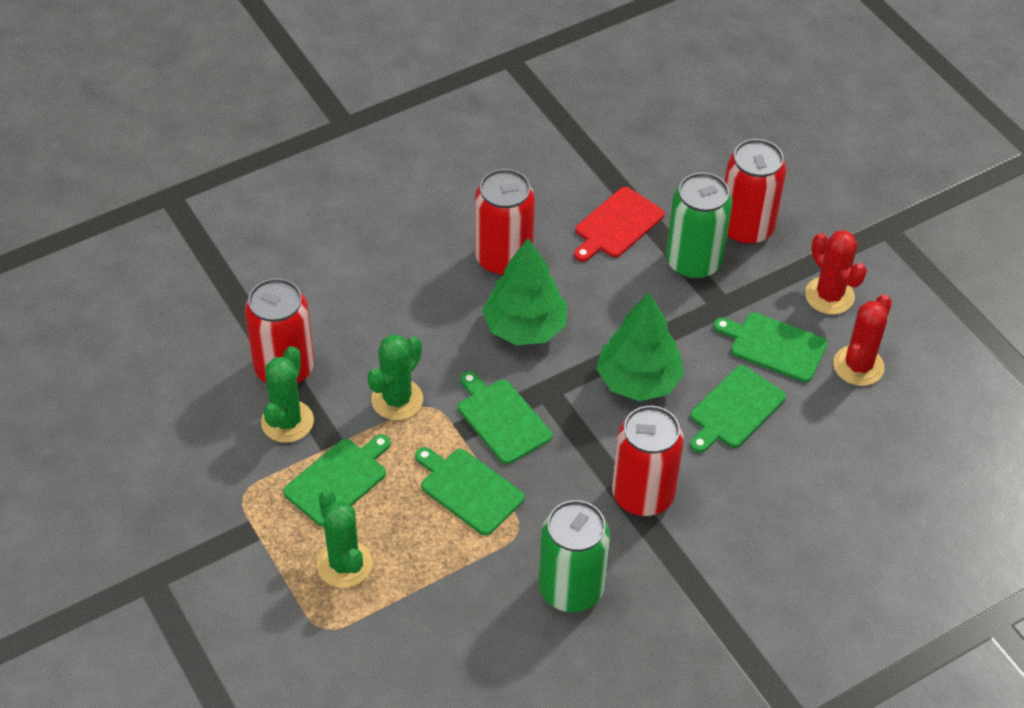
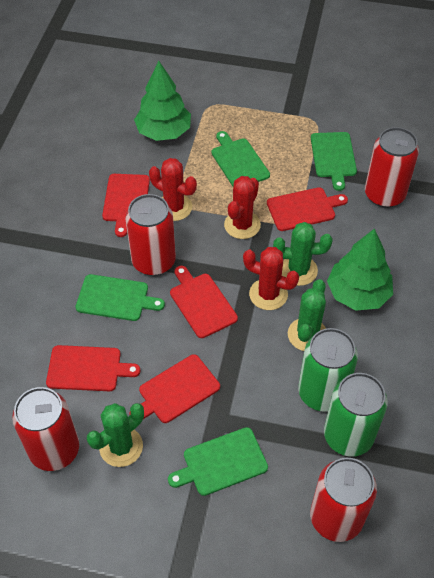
green cutting board: 5 -> 4
red cactus: 2 -> 3
red cutting board: 1 -> 5

